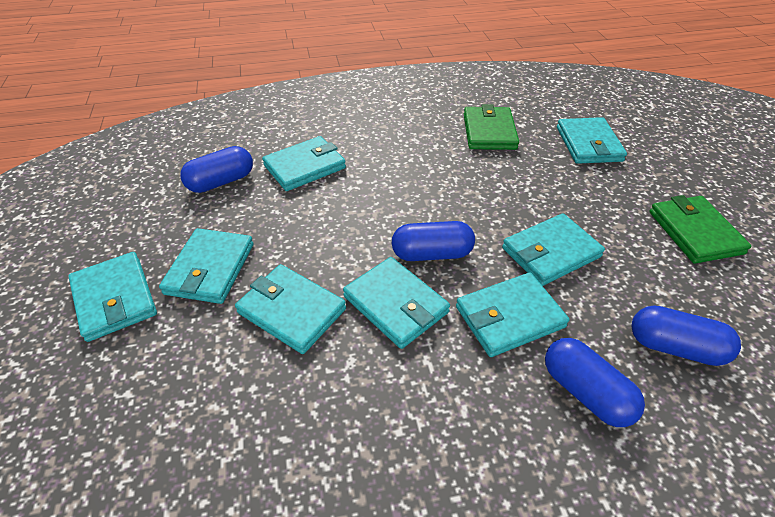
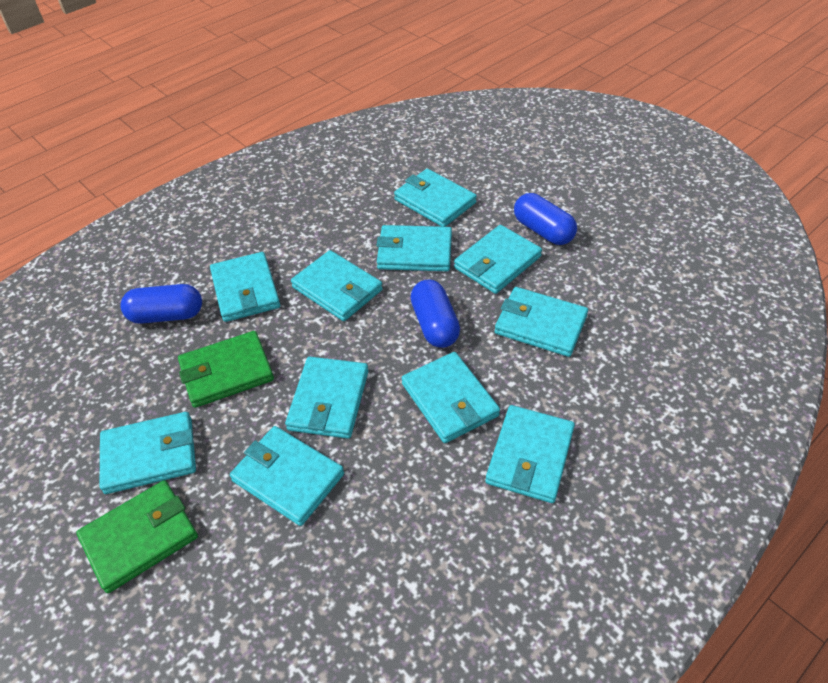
blue capsule: 4 -> 3
turquoise wallet: 8 -> 11

